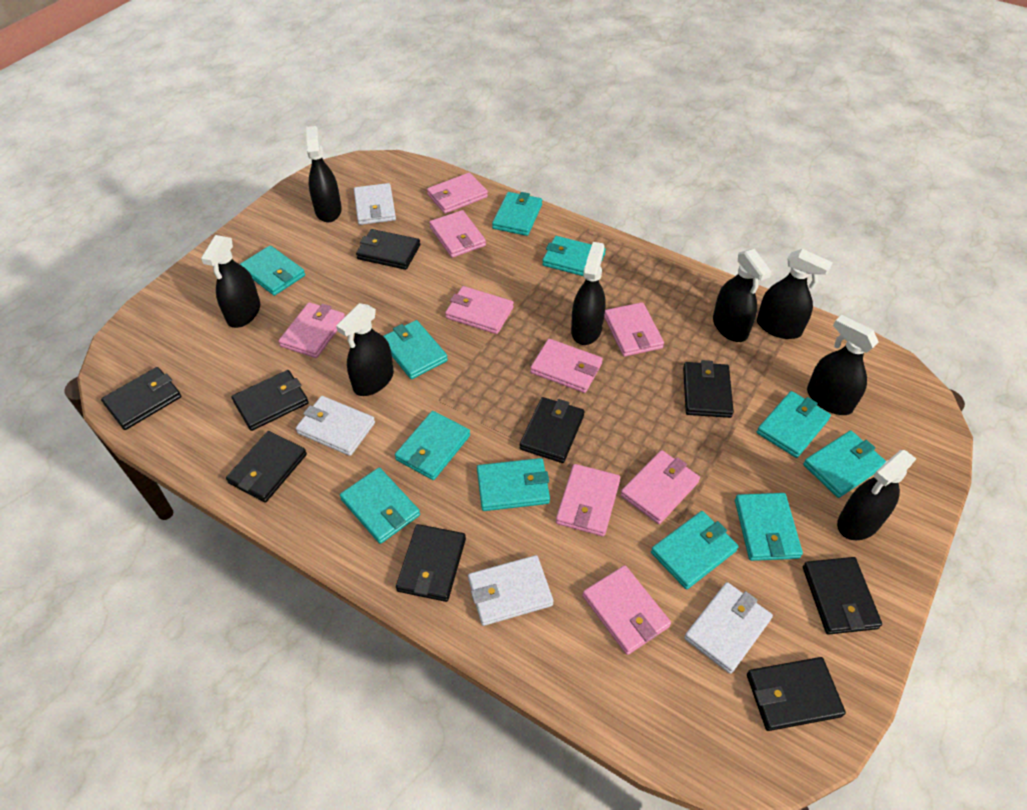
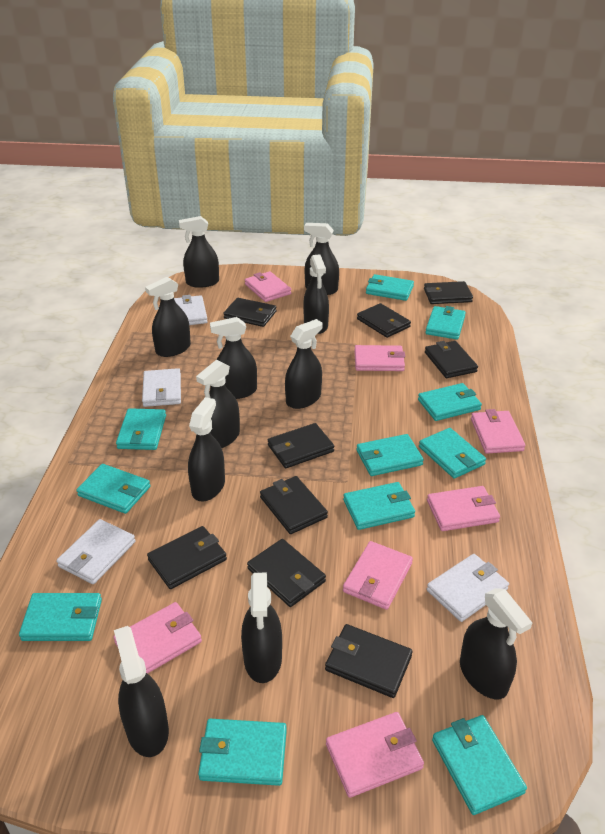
black spray bottle: 8 -> 11
pink wallet: 9 -> 7

